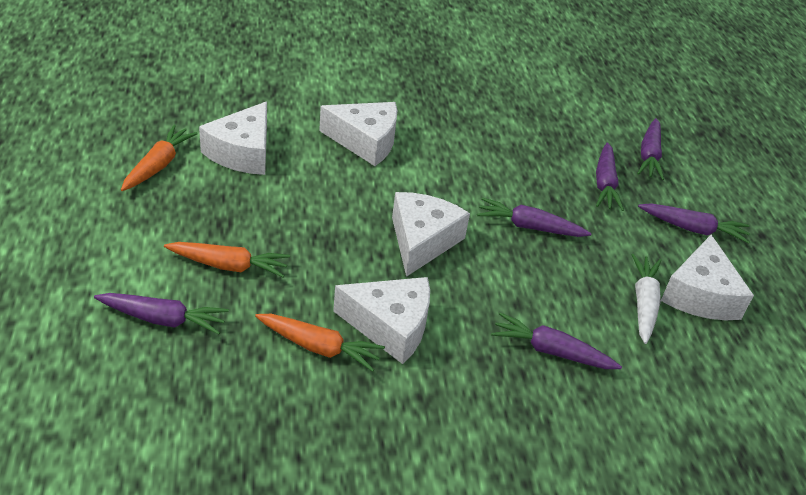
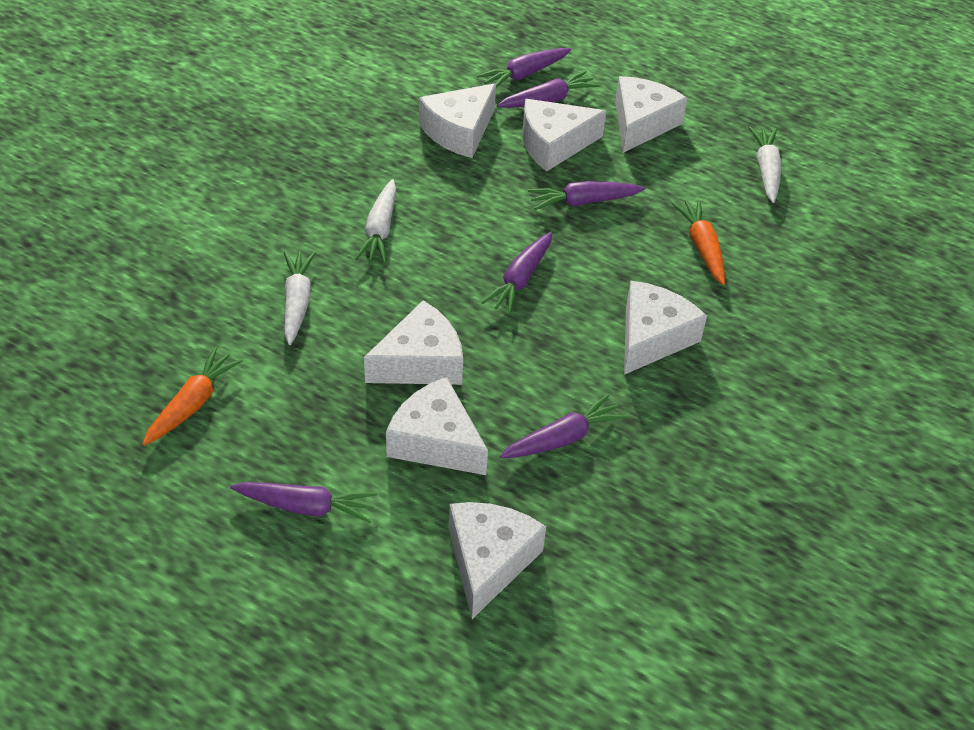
orange carrot: 3 -> 2
white carrot: 1 -> 3
white cheese: 5 -> 7

